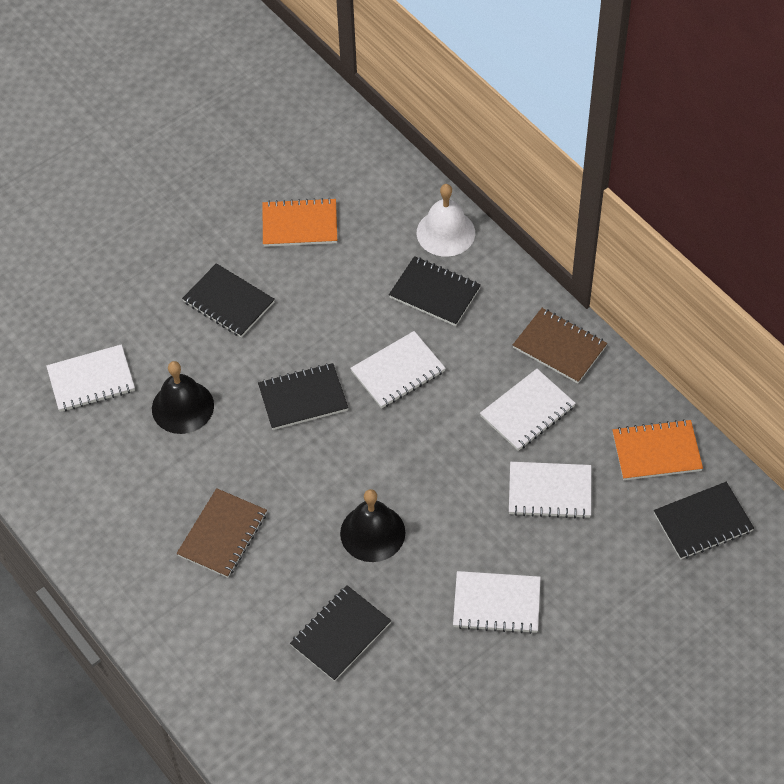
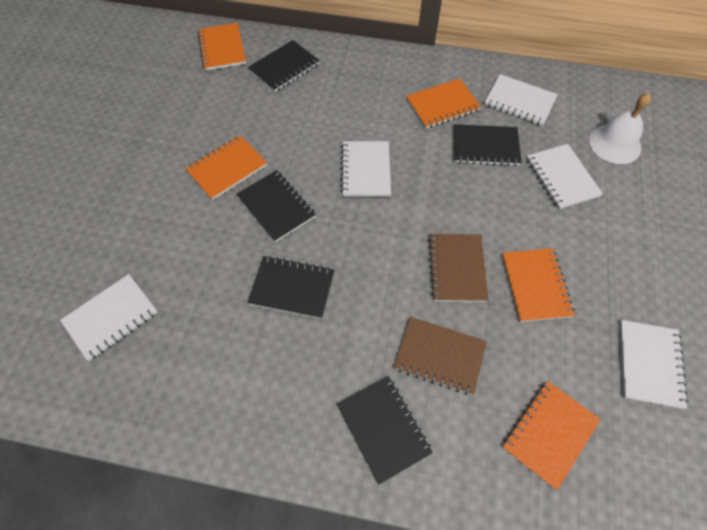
black bell: 2 -> 0
orange notebook: 2 -> 5

